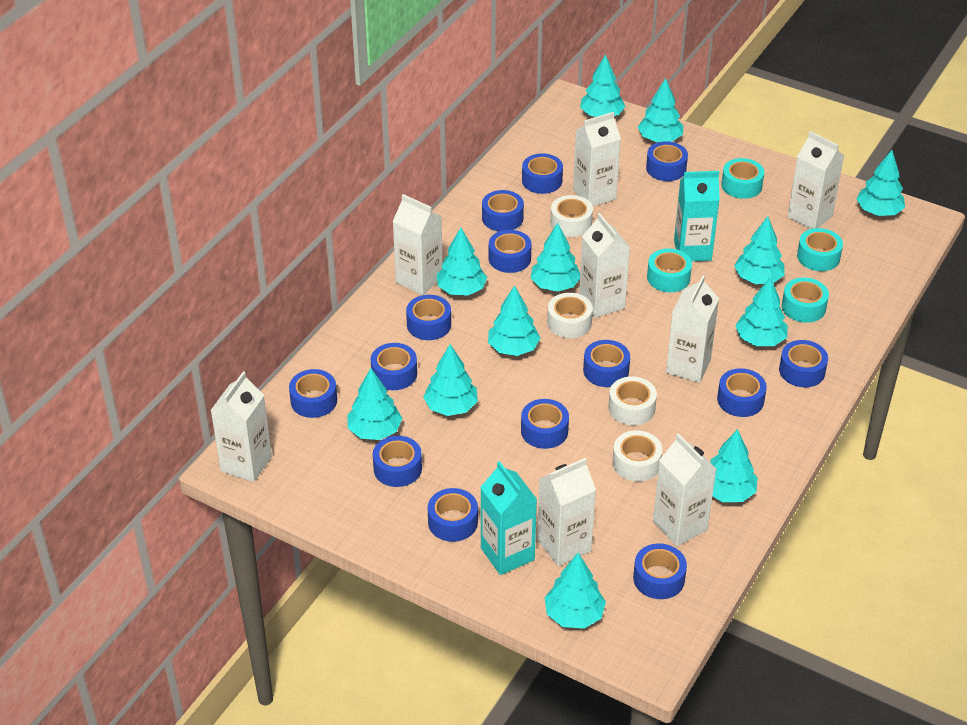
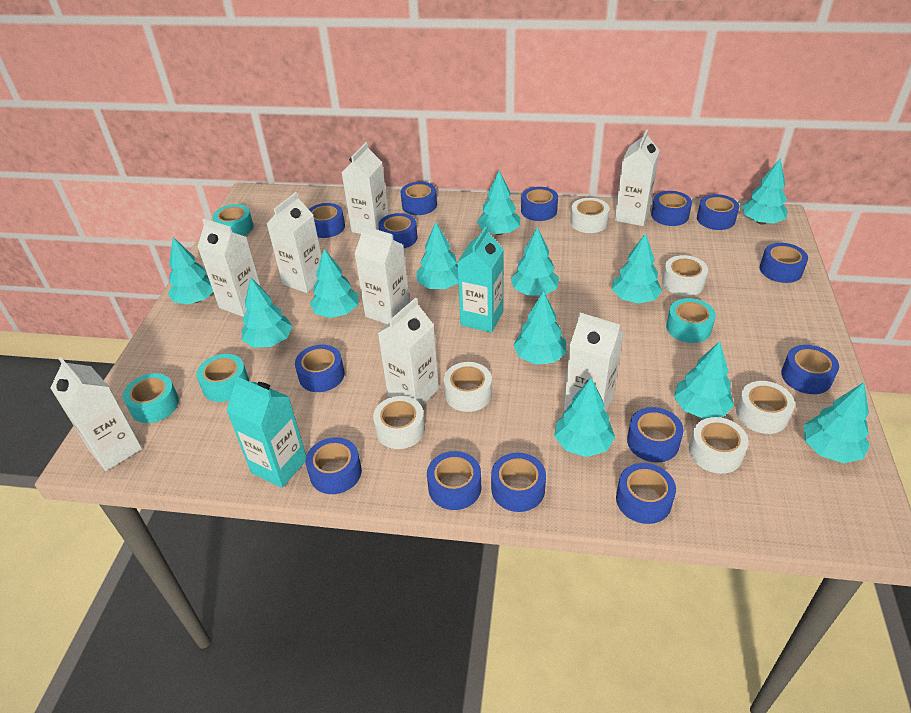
white tape: 4 -> 6

